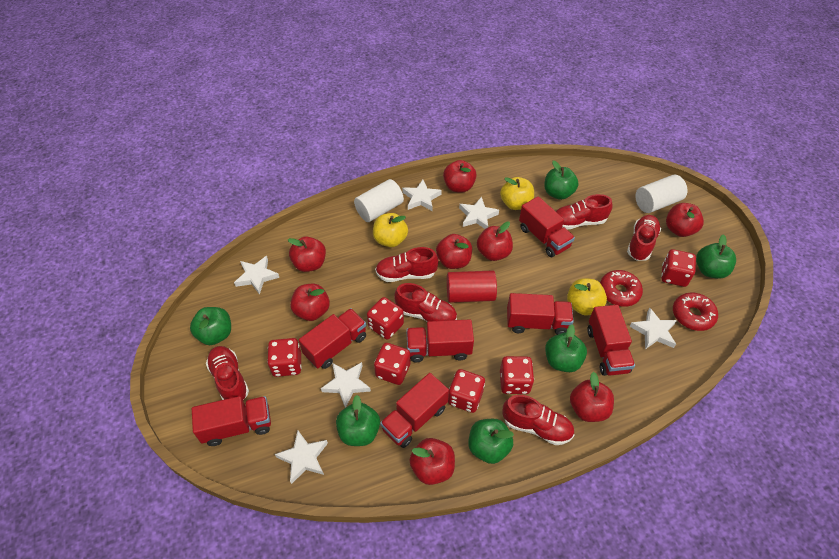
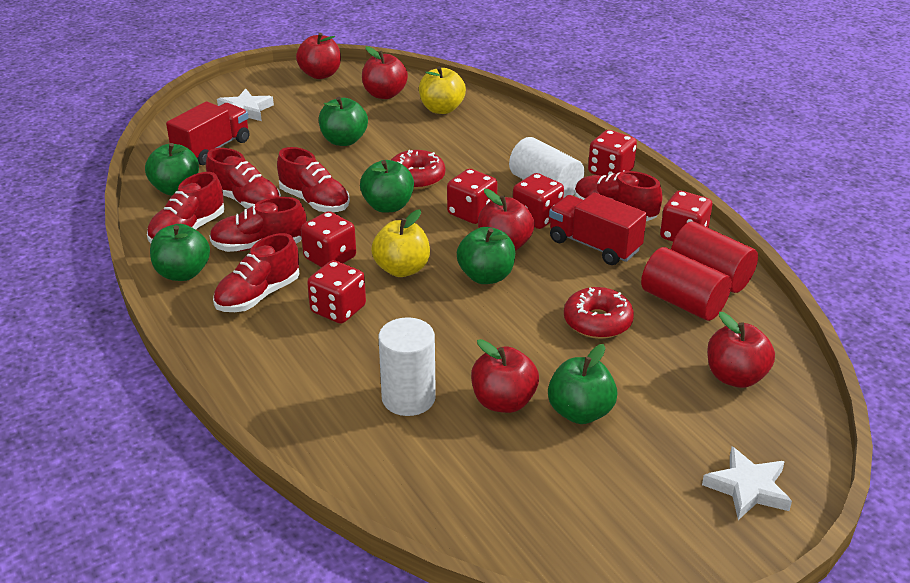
red apple: 8 -> 5
red cylinder: 1 -> 2
red truck: 7 -> 2
white star: 6 -> 2
yellow apple: 3 -> 2

